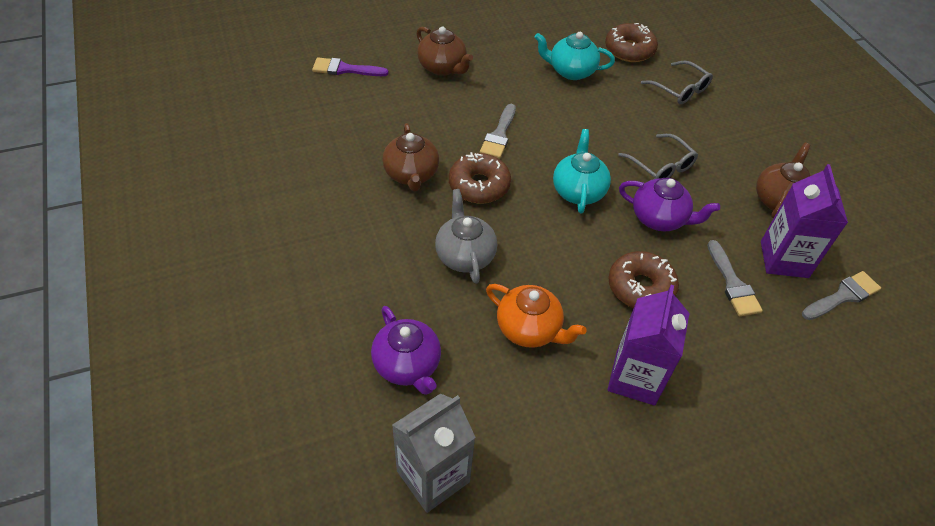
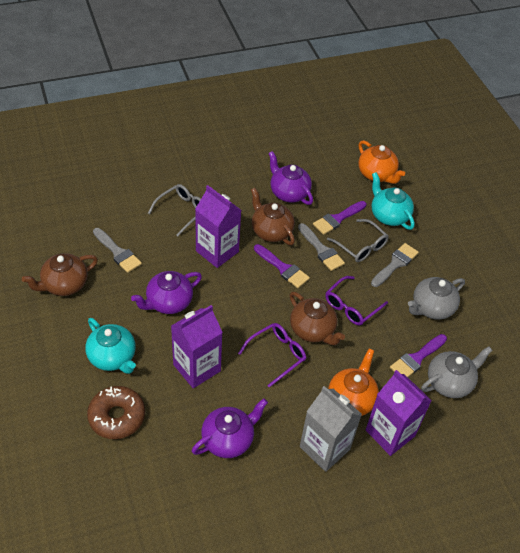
brown donut: 3 -> 1
grey teapot: 1 -> 2
orange teapot: 1 -> 2
purple brush: 1 -> 3
purple carton: 2 -> 3
purple glasses: 0 -> 2
purple teapot: 2 -> 3

